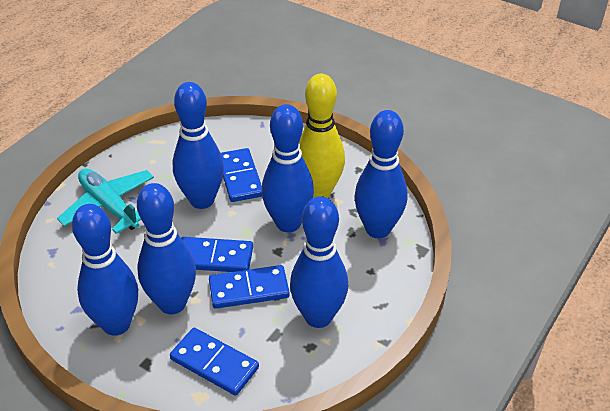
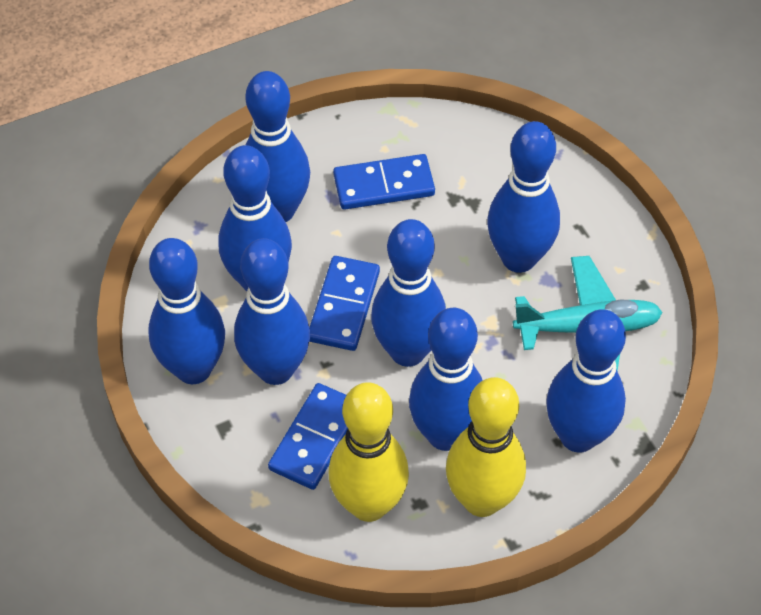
blue bowling pin: 6 -> 8
blue domino: 4 -> 3
yellow bowling pin: 1 -> 2

